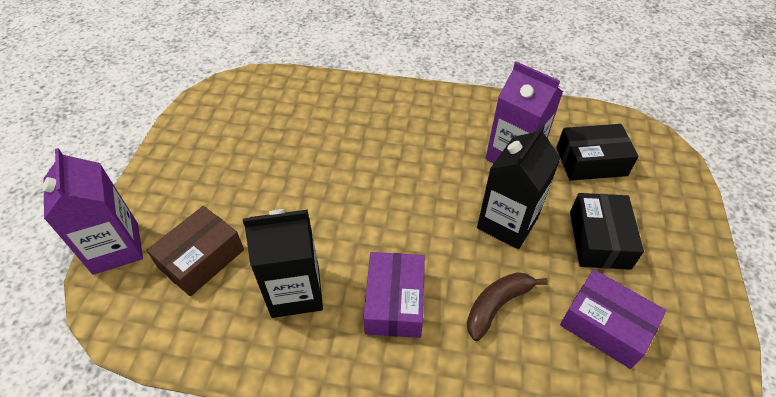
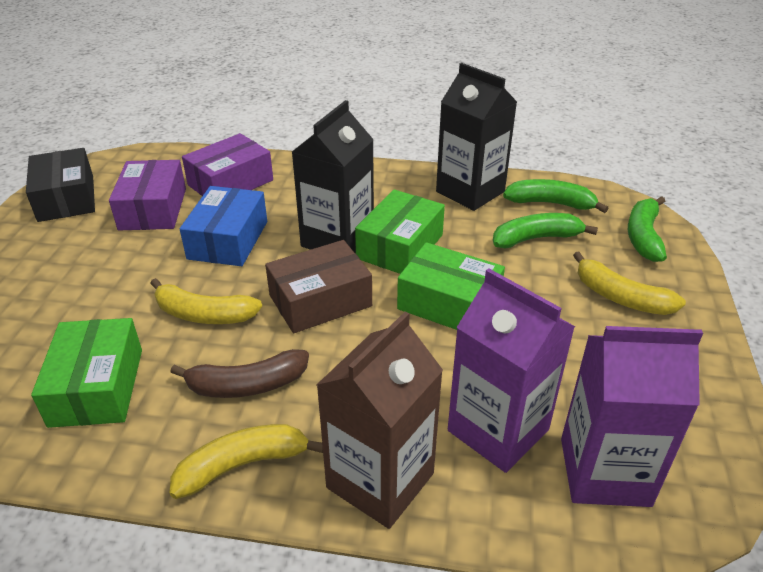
black box: 2 -> 1
blue box: 0 -> 1
brown carton: 0 -> 1
green banana: 0 -> 3
green box: 0 -> 3
yellow banana: 0 -> 3

